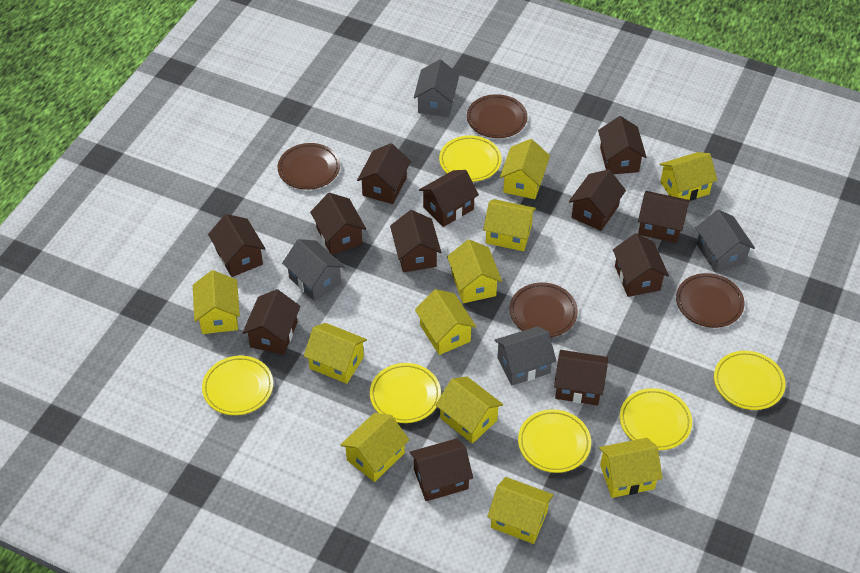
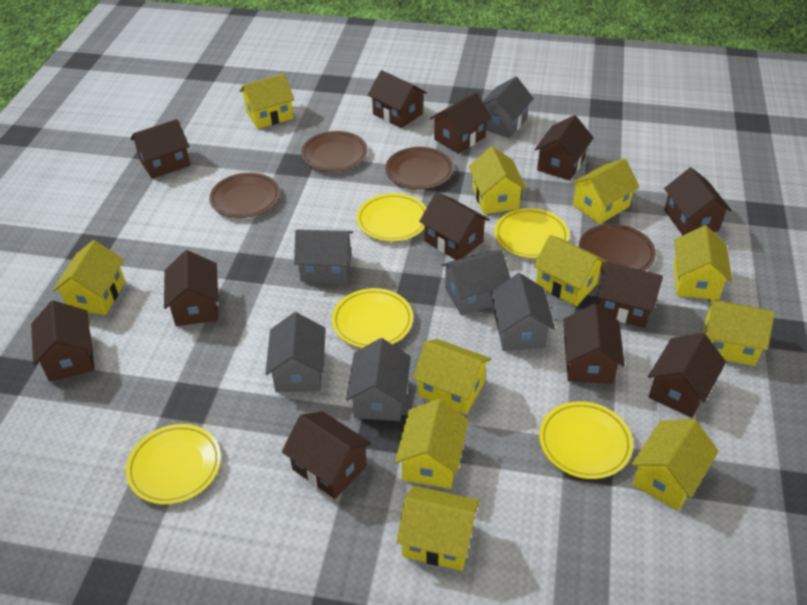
grey house: 4 -> 6
yellow plate: 6 -> 5

